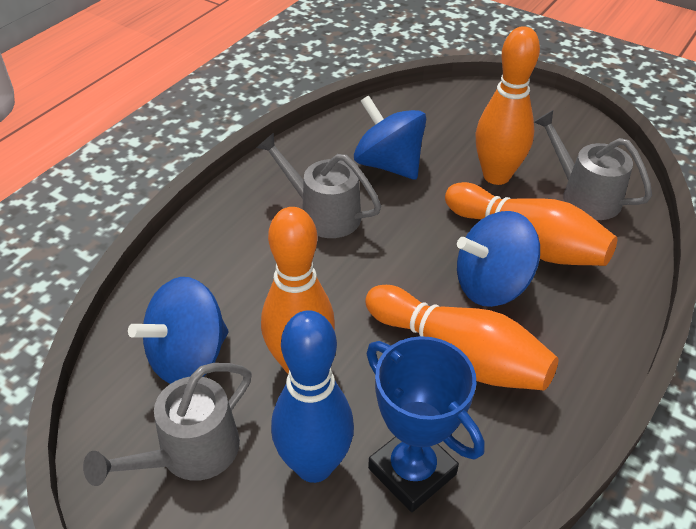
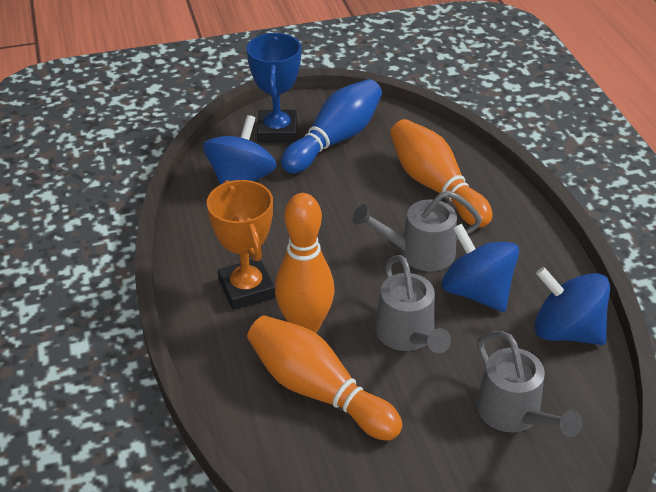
orange bowling pin: 4 -> 3
orange trophy: 0 -> 1

